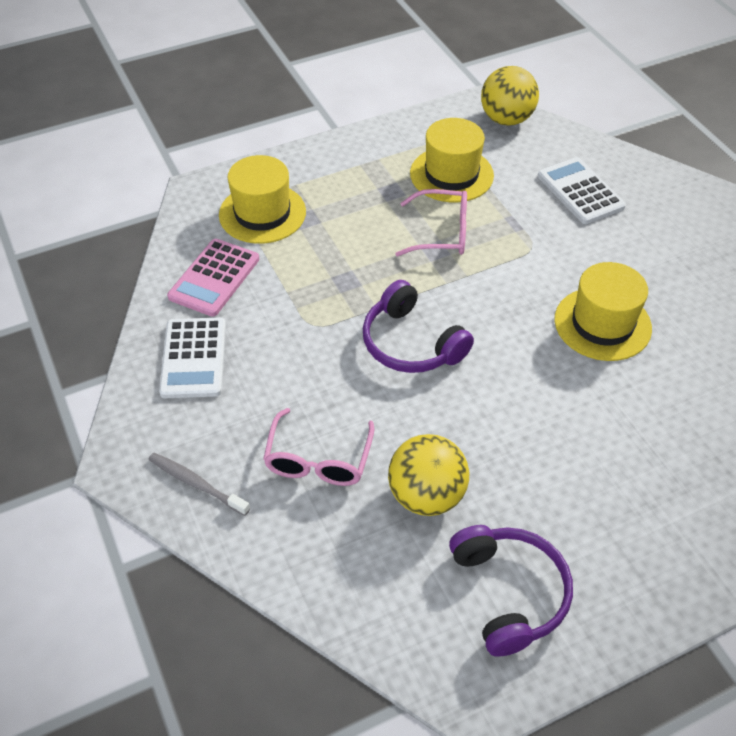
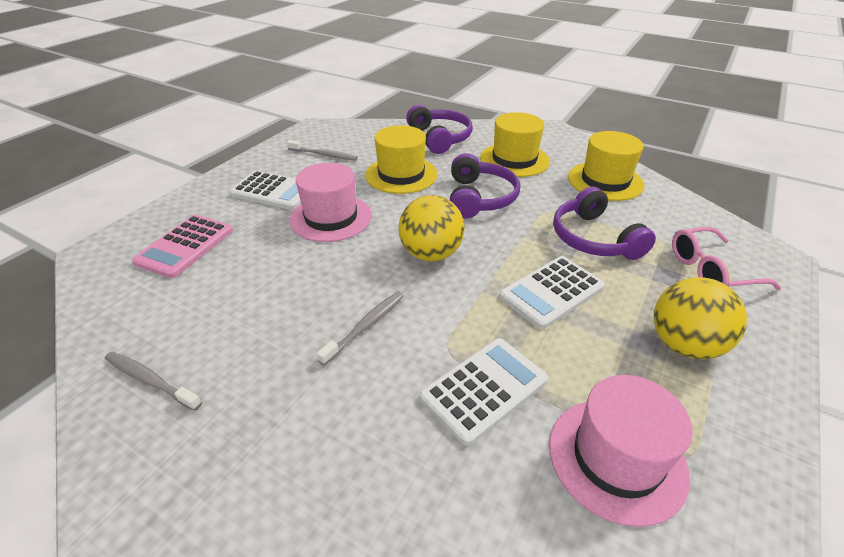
grey toothbrush: 1 -> 3
pink glasses: 2 -> 1
pink hat: 0 -> 2
purple headphones: 2 -> 3
white calculator: 2 -> 3

